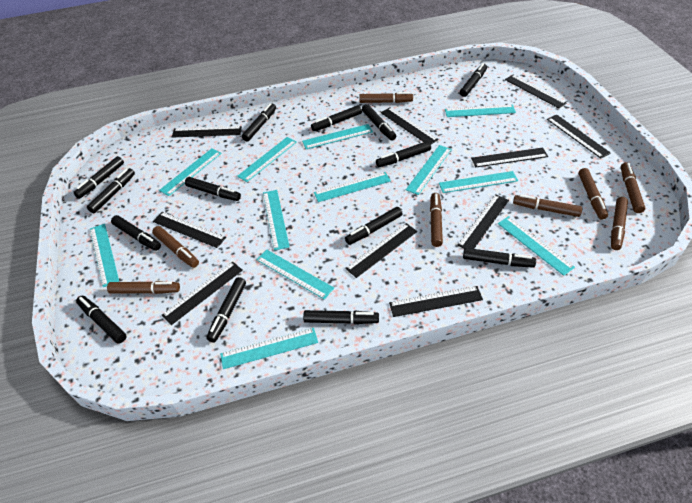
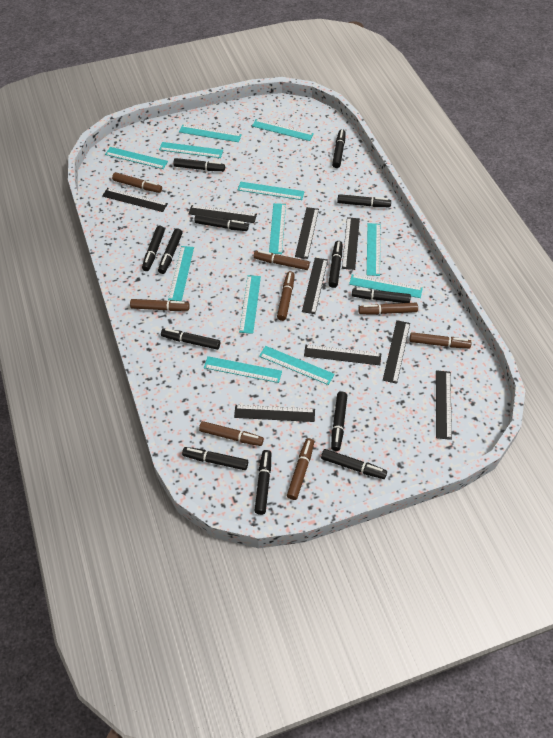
black marker: 14 -> 13
black ruler: 10 -> 9

